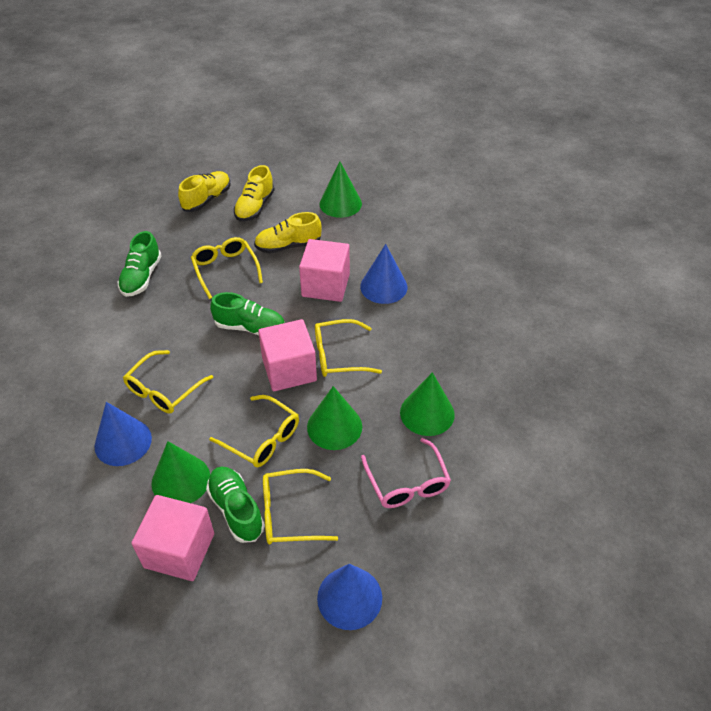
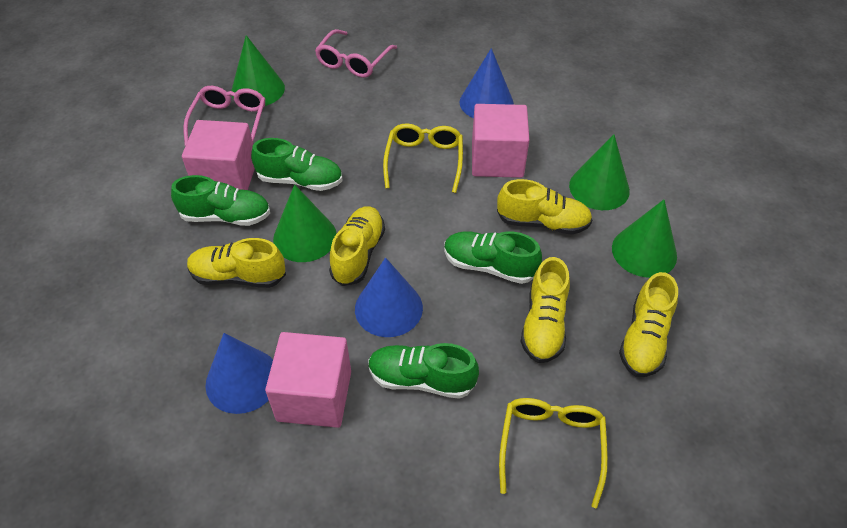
green shoe: 3 -> 4
pink glasses: 1 -> 2
yellow glasses: 5 -> 2
yellow shoe: 3 -> 5

